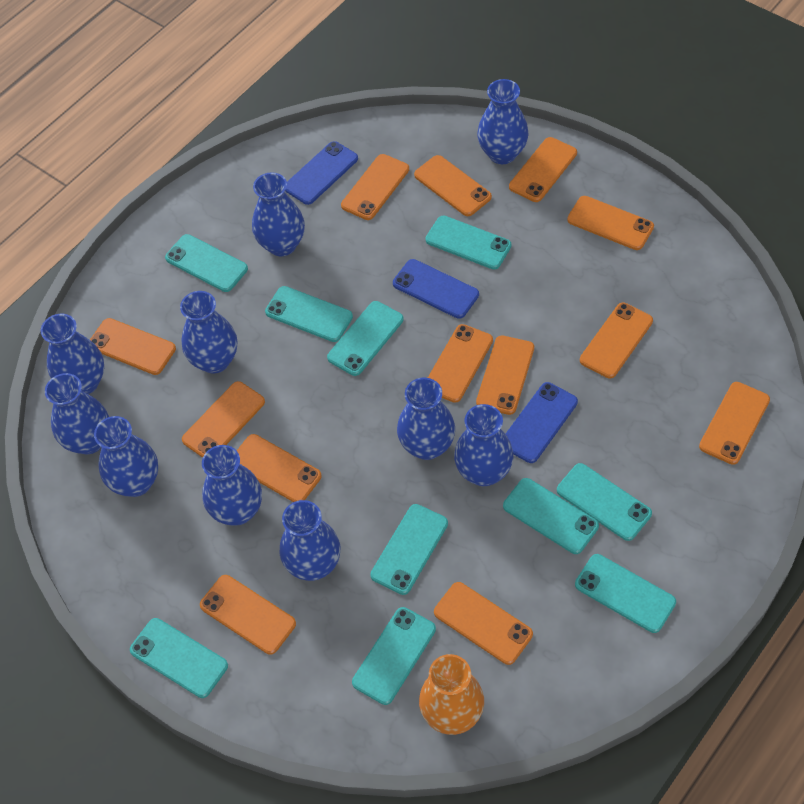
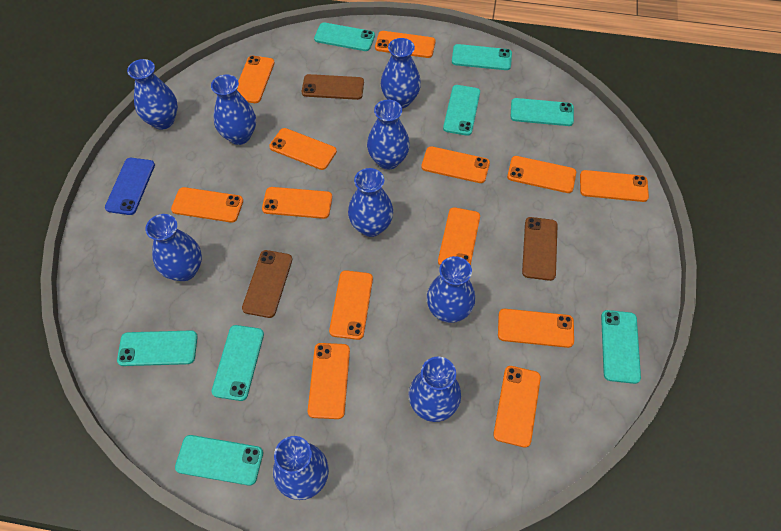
blue phone: 3 -> 1
blue vase: 10 -> 9
brown phone: 0 -> 3
orange vase: 1 -> 0
turquoise phone: 10 -> 8

